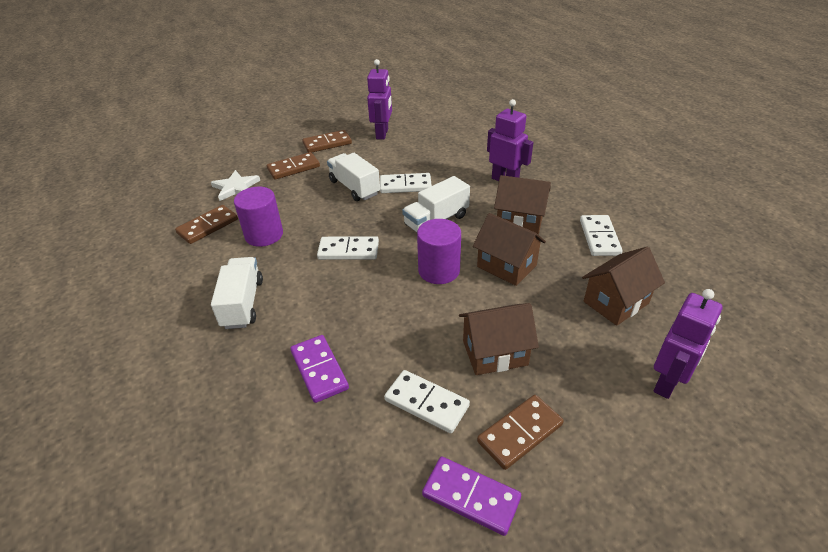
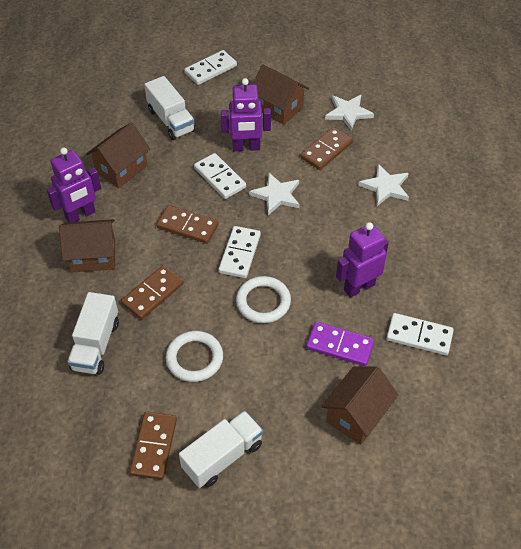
purple cylinder: 2 -> 0
purple domino: 2 -> 1
white ring: 0 -> 2
white star: 1 -> 3

